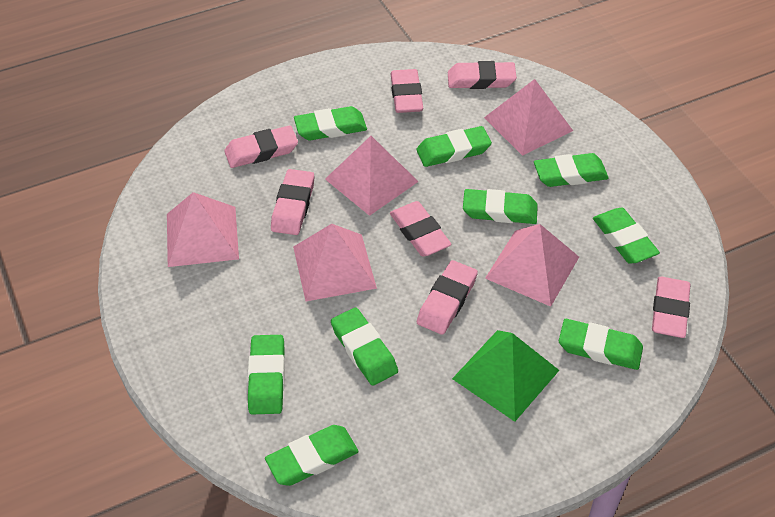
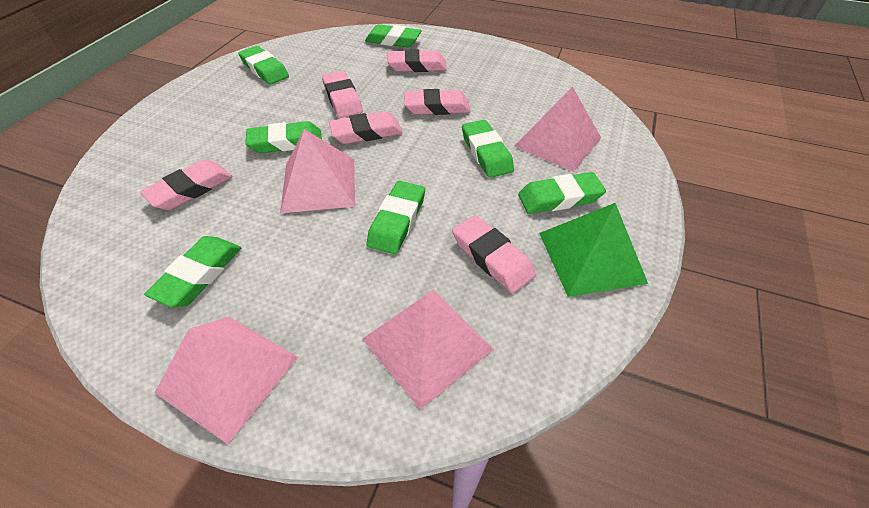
green eraser: 9 -> 7
pink eraser: 7 -> 6
pink pyramid: 5 -> 4

